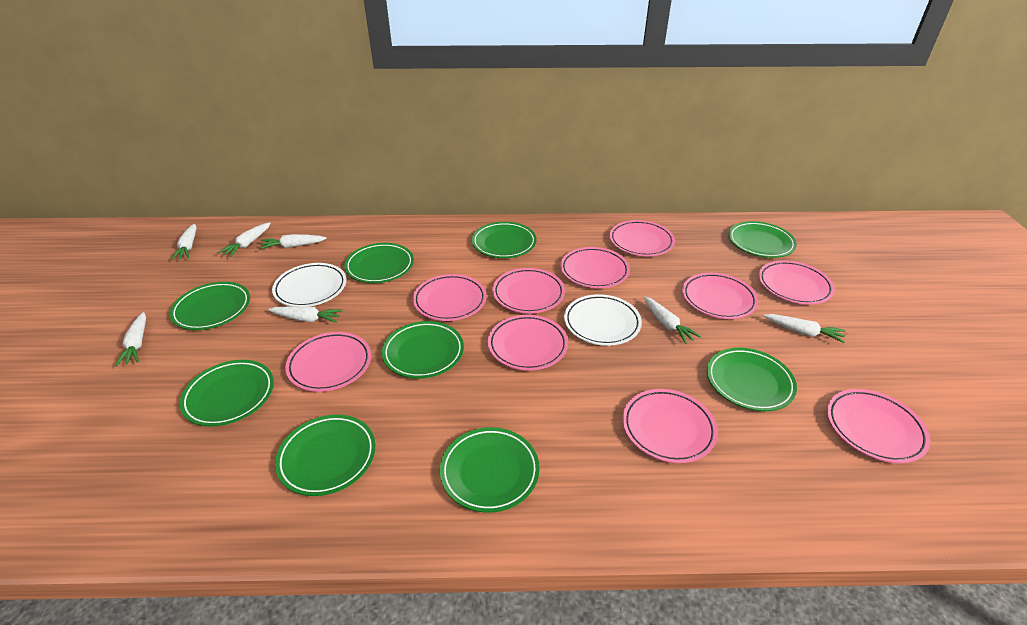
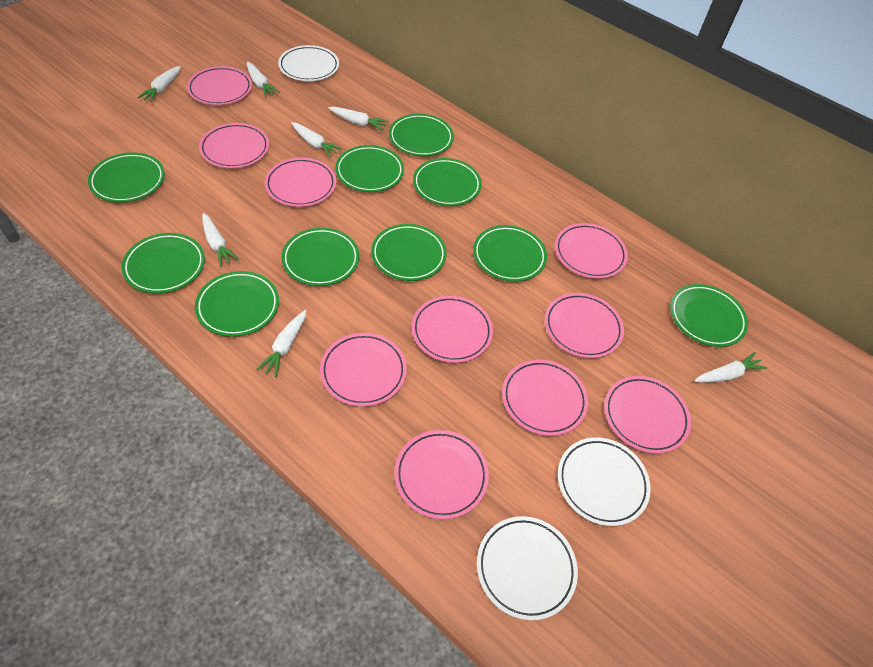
green plate: 9 -> 10
white plate: 2 -> 3

